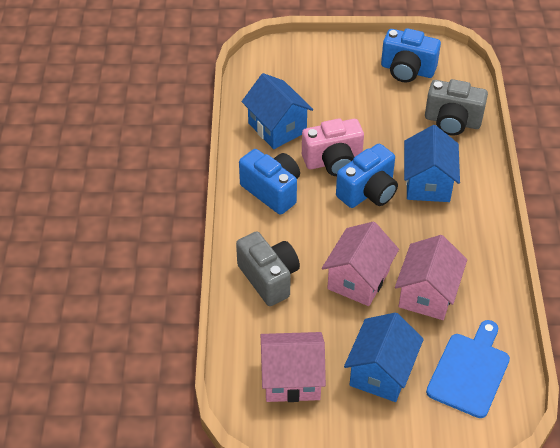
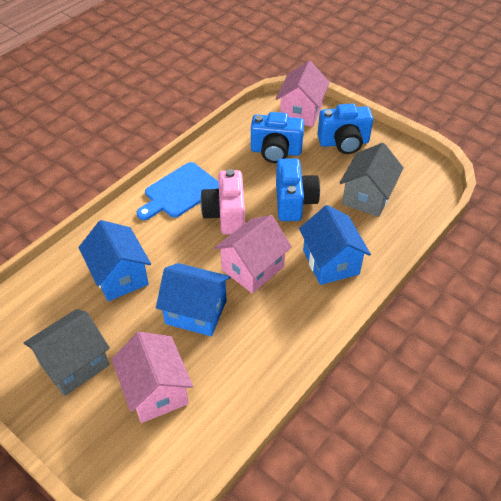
grey camera: 2 -> 0
grey house: 0 -> 2

